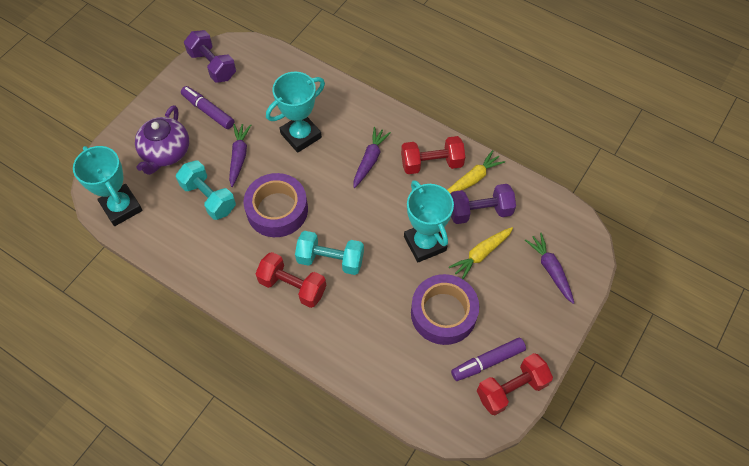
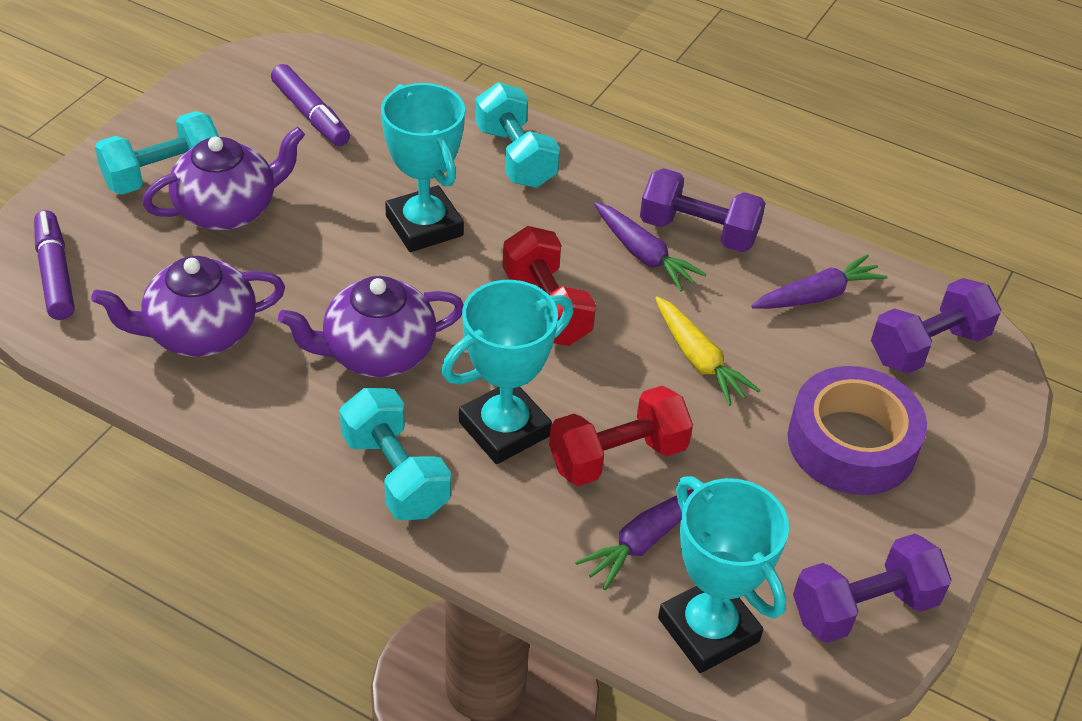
purple dumbbell: 2 -> 3
purple tape: 2 -> 1
purple teapot: 1 -> 3
red dumbbell: 3 -> 2
turquoise dumbbell: 2 -> 3
yellow carrot: 2 -> 1

